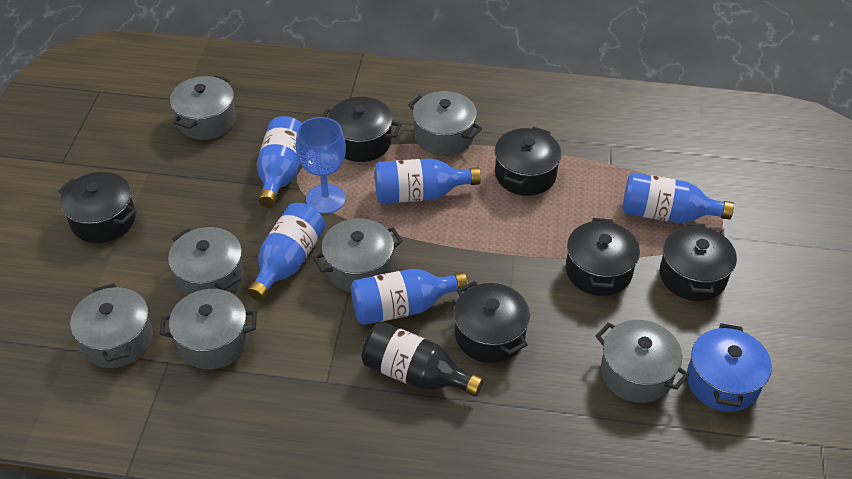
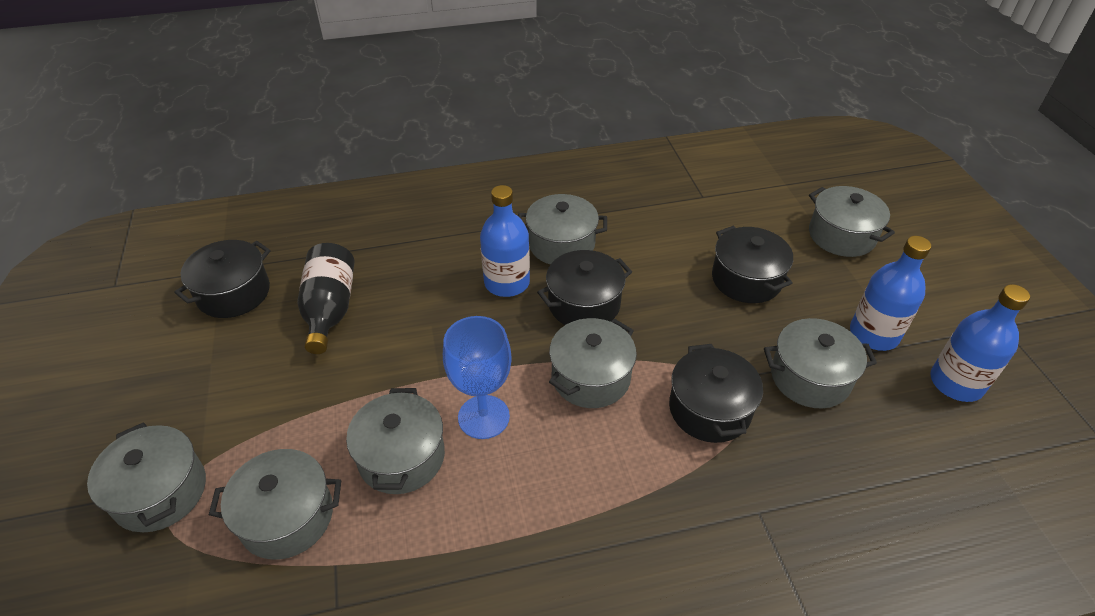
black pot: 6 -> 4
blue bottle: 5 -> 3
blue pot: 1 -> 0

